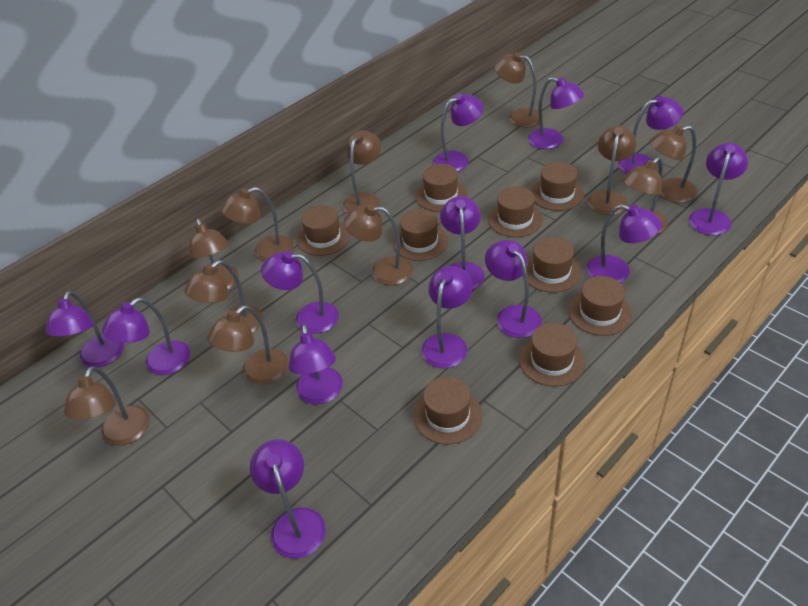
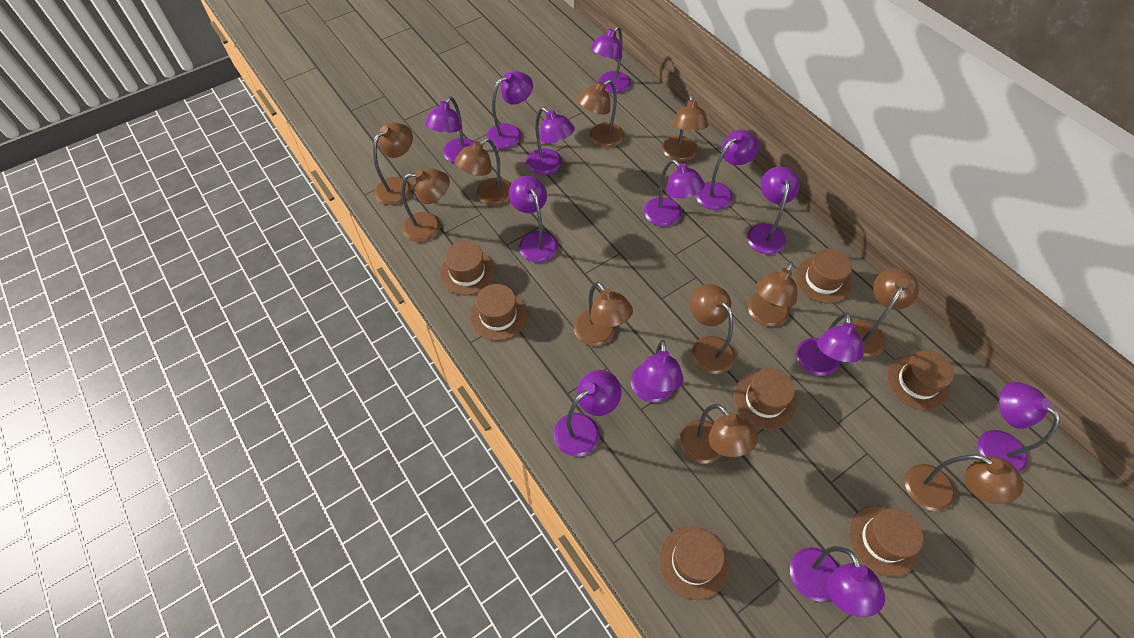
brown hat: 9 -> 7

